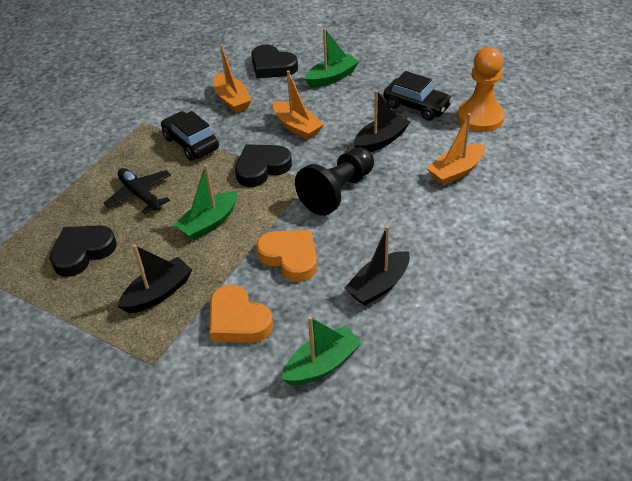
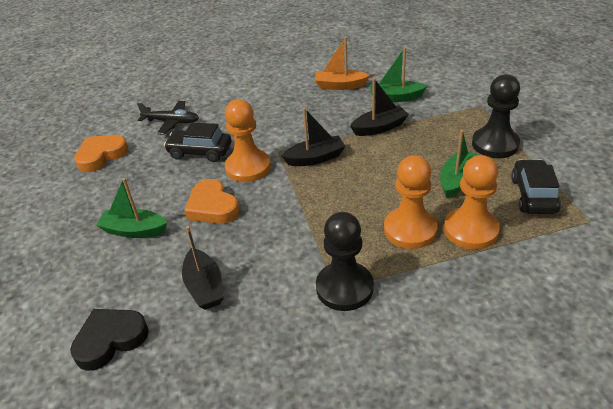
black heart: 3 -> 1
black pawn: 1 -> 2
orange boat: 3 -> 1
orange pawn: 1 -> 3

